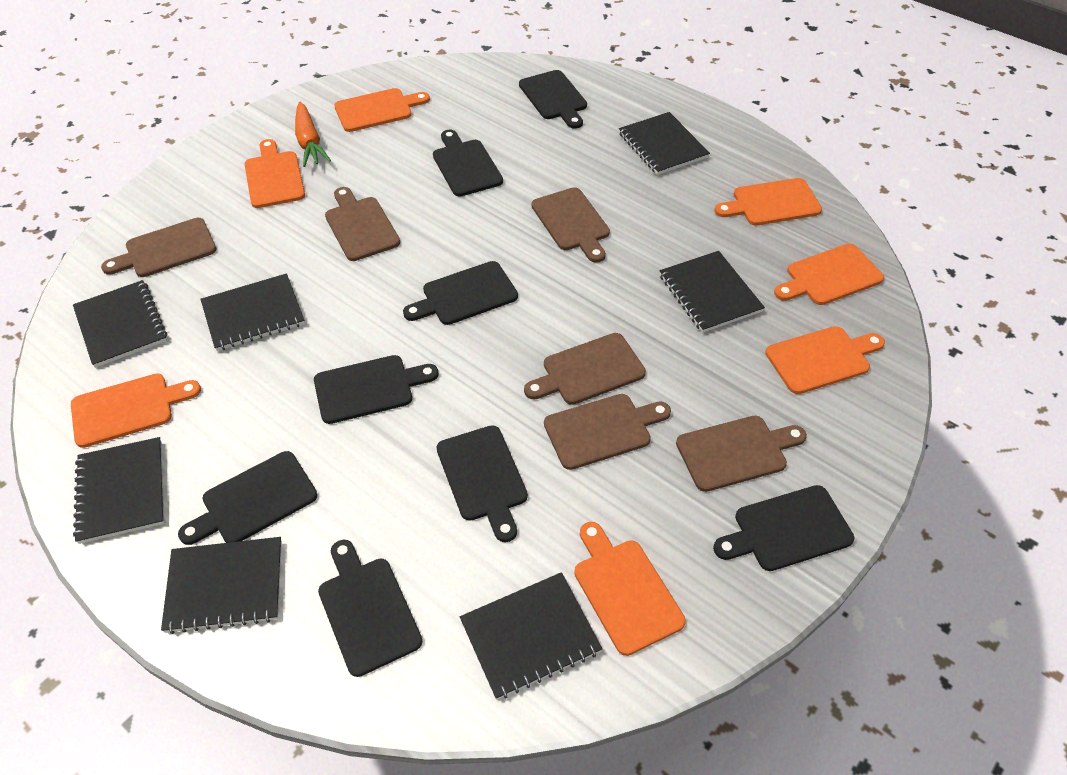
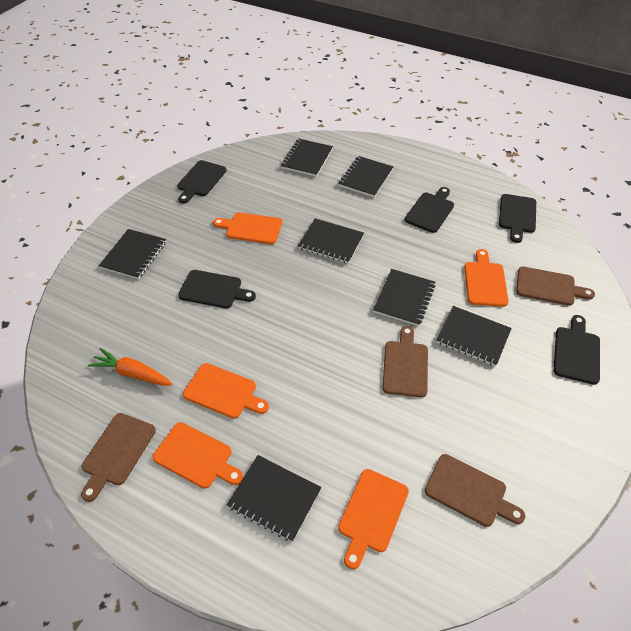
black cutting board: 8 -> 5
brown cutting board: 6 -> 4
orange cutting board: 7 -> 5

